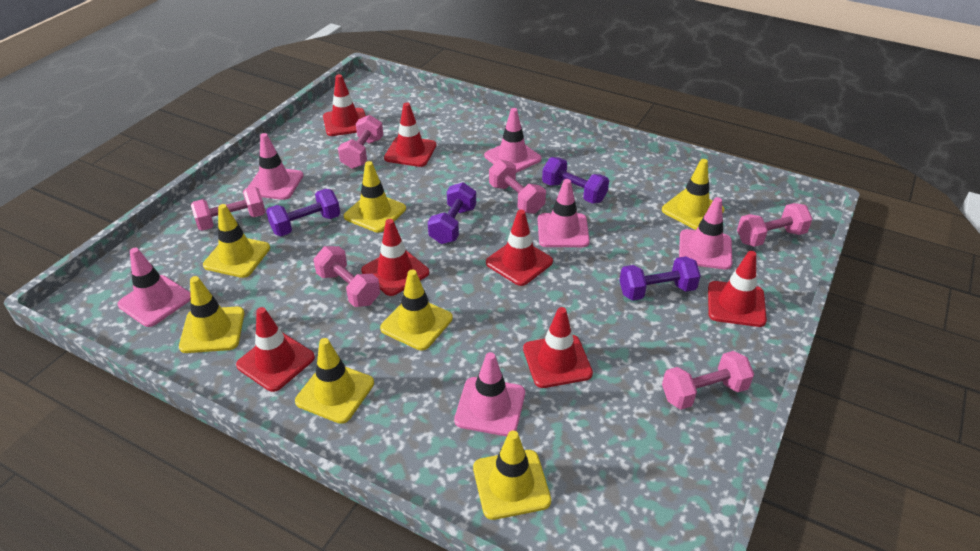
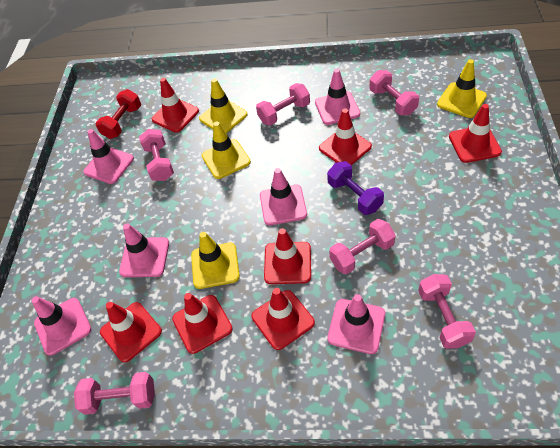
purple dumbbell: 4 -> 1
red dumbbell: 0 -> 1
yellow traffic cone: 7 -> 4

